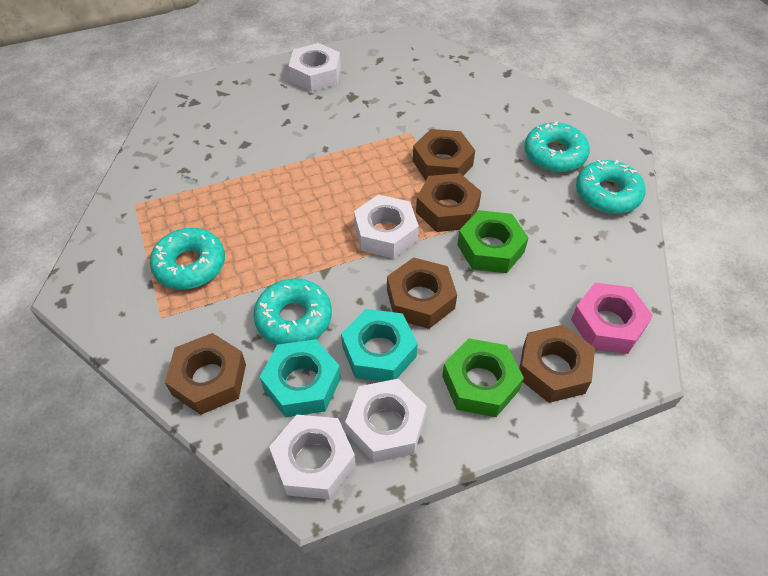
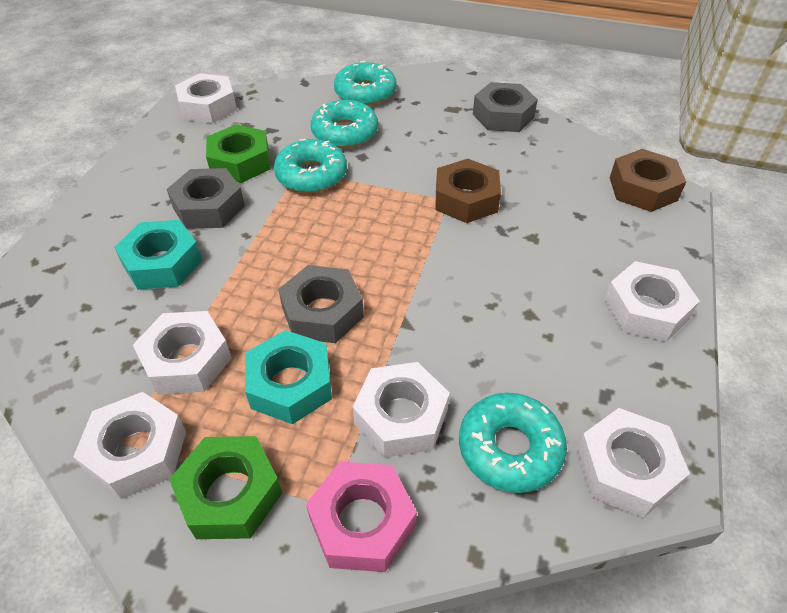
brown nut: 5 -> 2
grey nut: 0 -> 3
white nut: 4 -> 6

